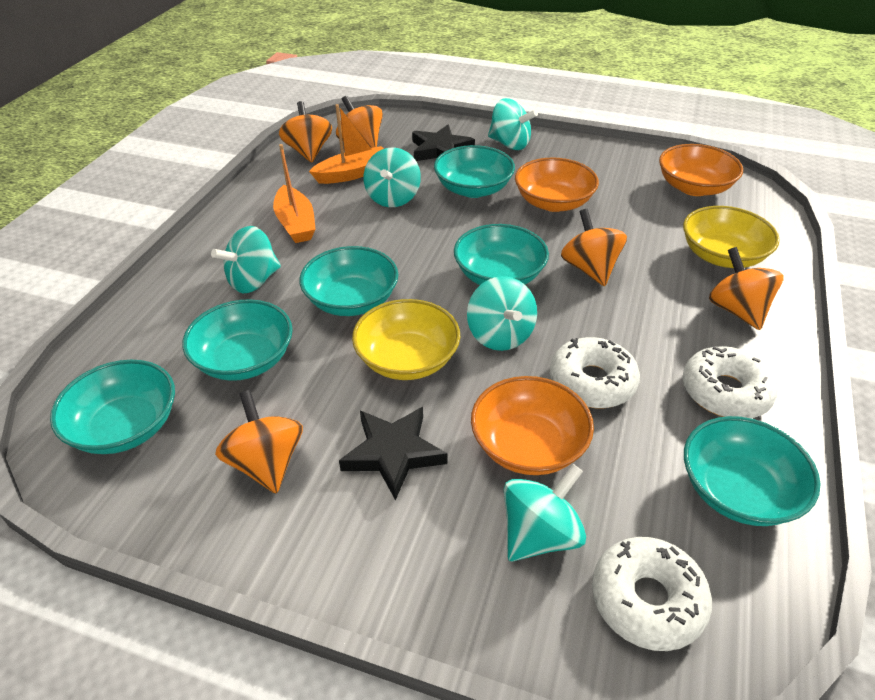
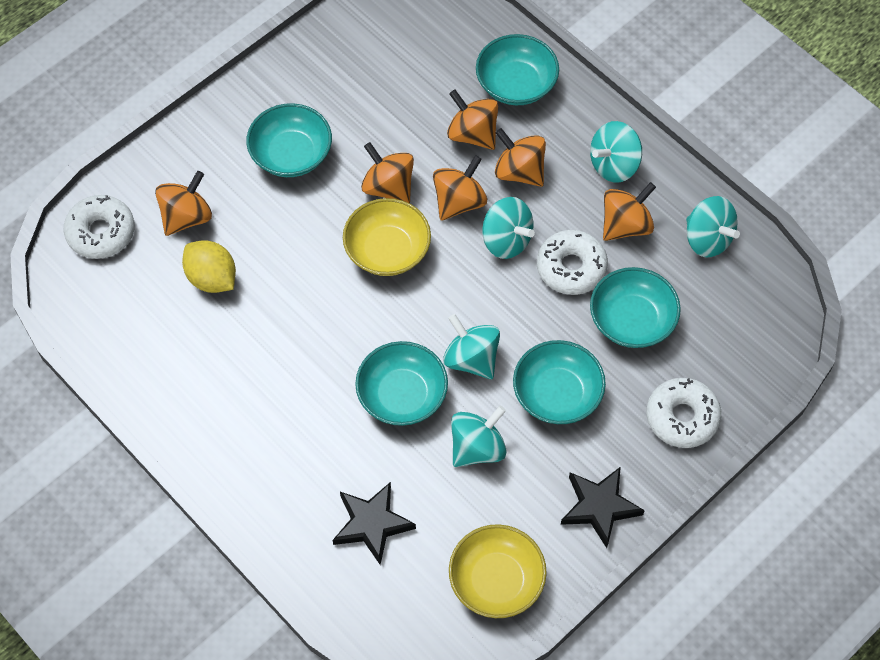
orange boat: 2 -> 0
orange bowl: 3 -> 0
orange spinning top: 5 -> 6
turquoise bowl: 6 -> 5
yellow lemon: 0 -> 1

